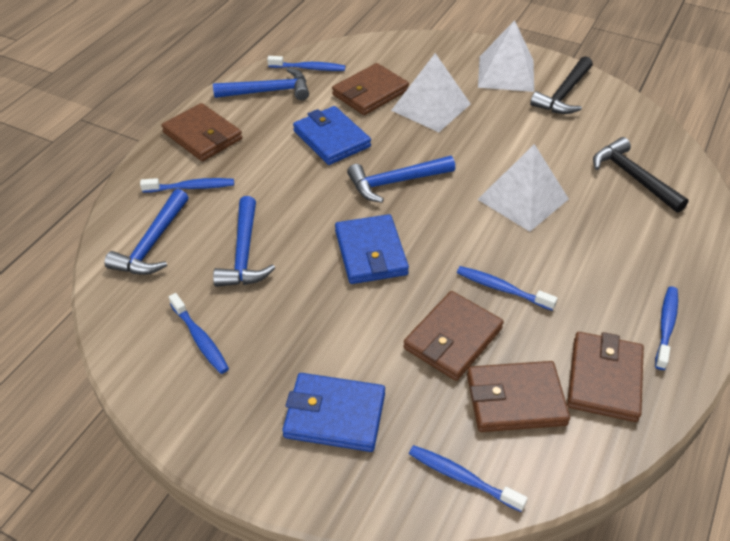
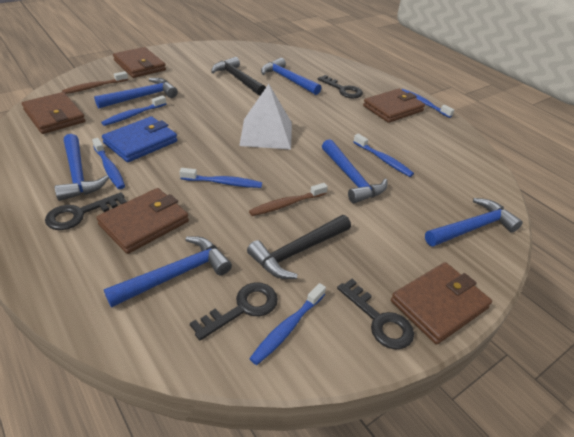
black key: 0 -> 4
blue hammer: 4 -> 6
blue wallet: 3 -> 1
brown toothbrush: 0 -> 2
white pyramid: 3 -> 1

